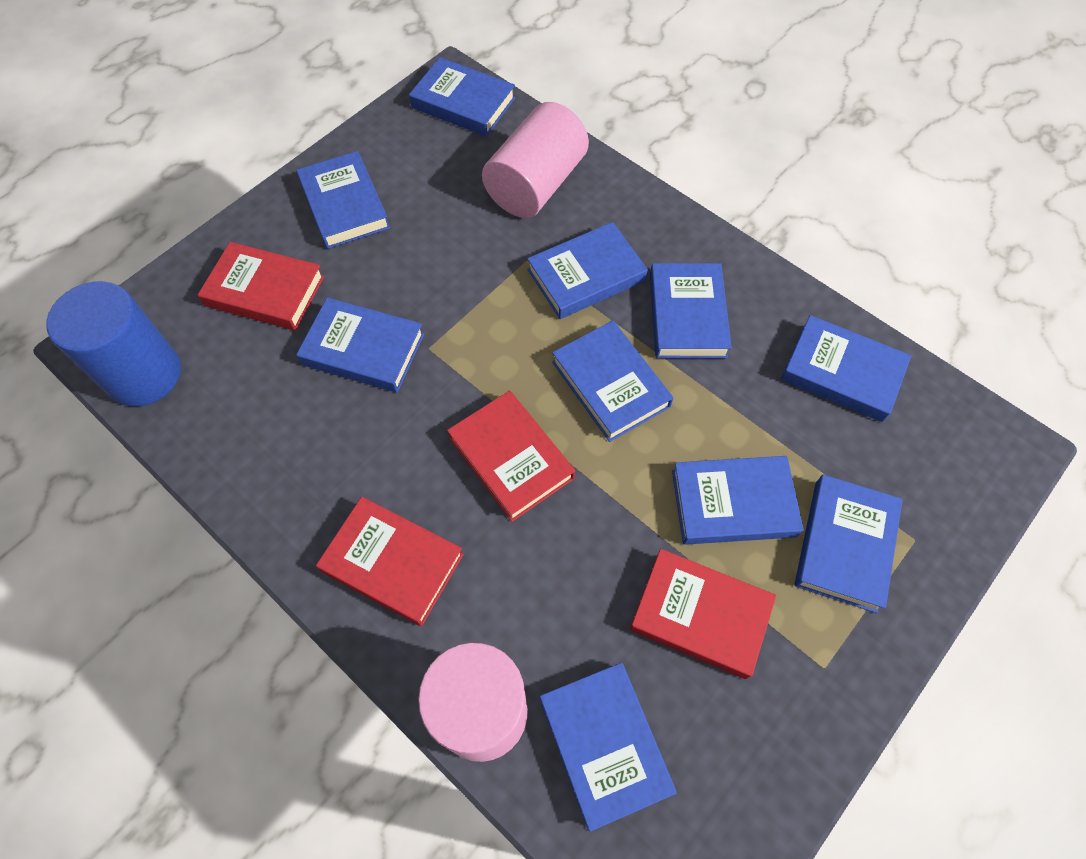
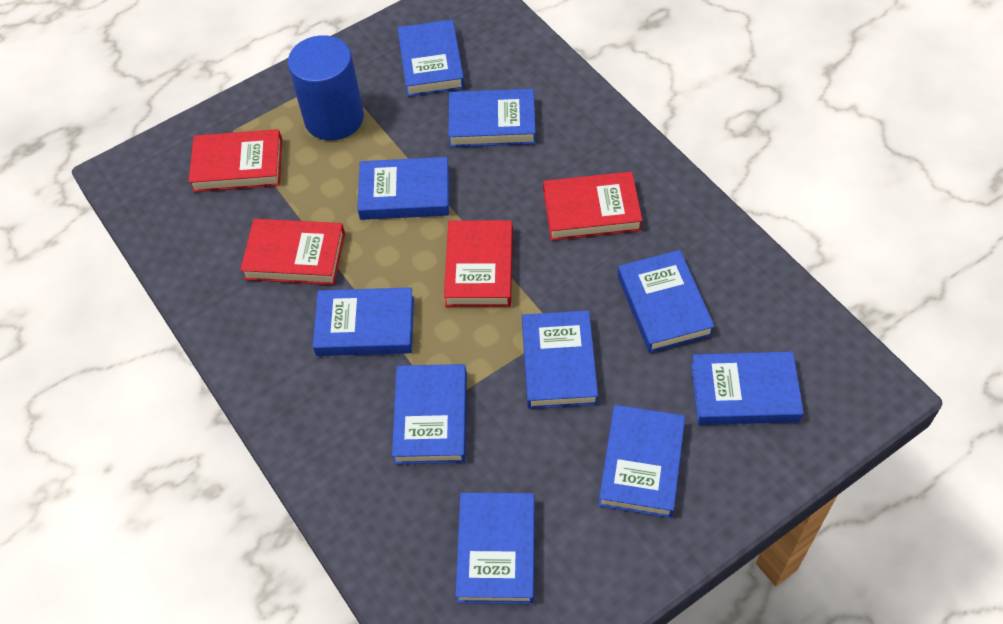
pink cylinder: 2 -> 0

